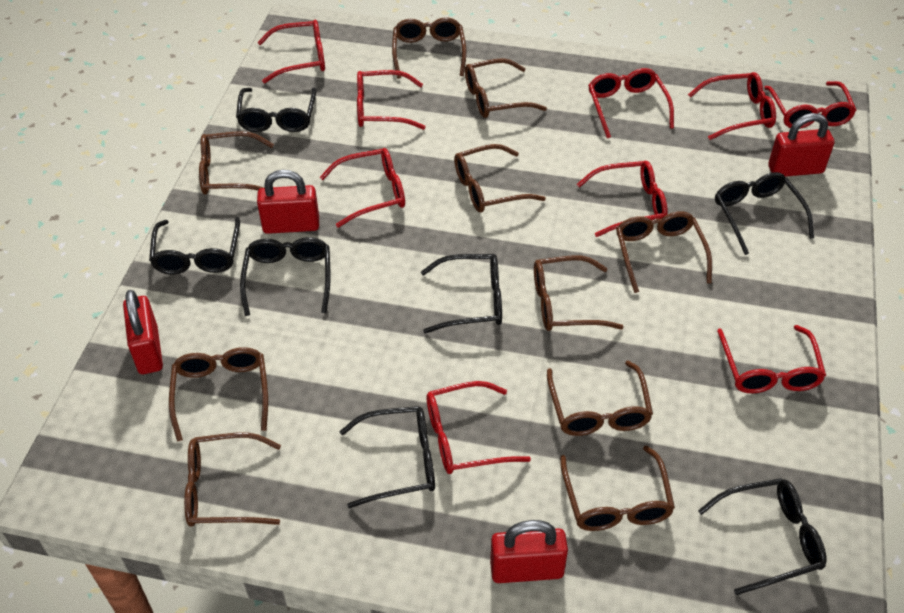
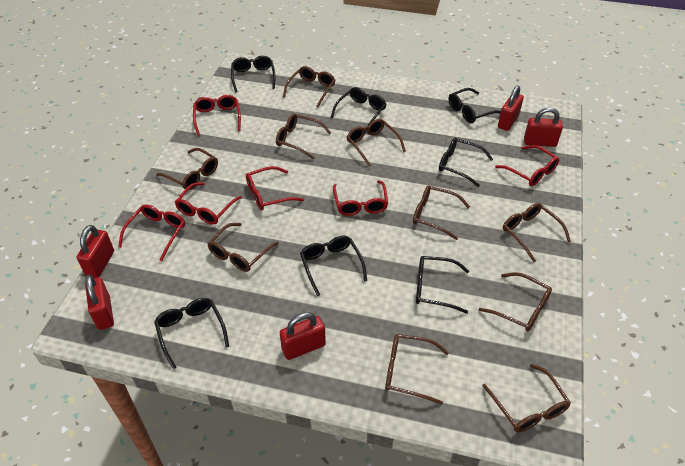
red glasses: 9 -> 6
red padlock: 4 -> 5

